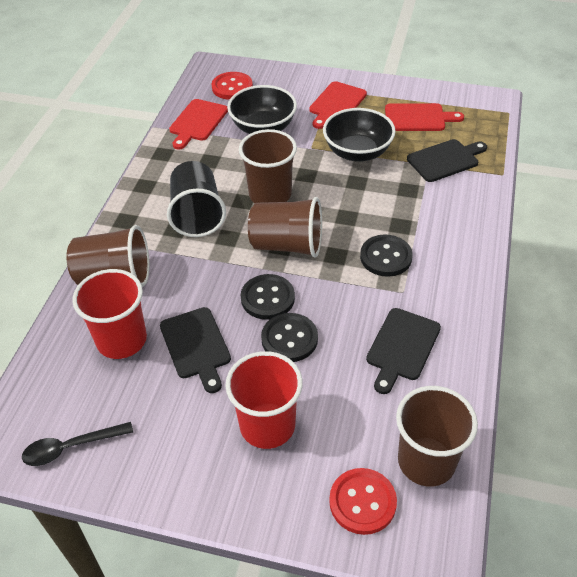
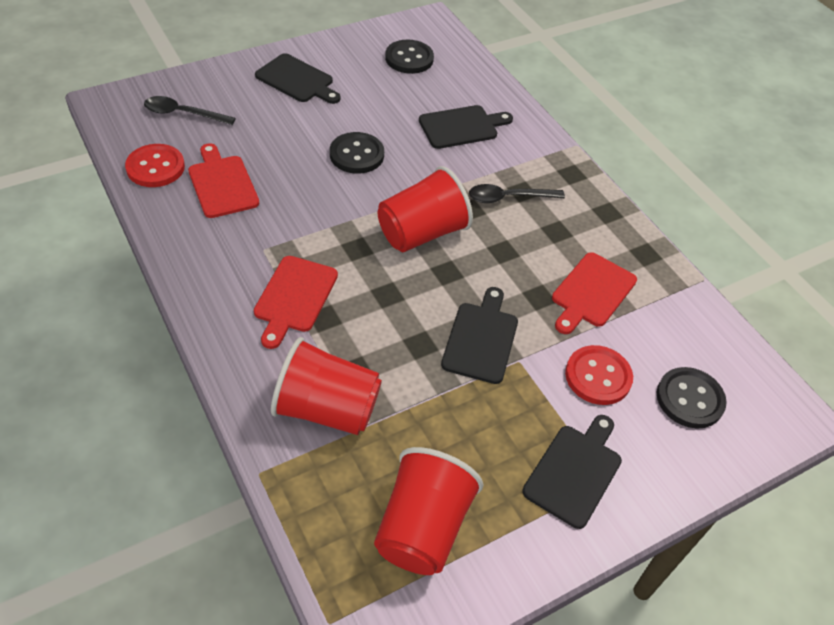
black bowl: 2 -> 0
black cup: 1 -> 0
black cutting board: 3 -> 4
black spoon: 1 -> 2
brown cup: 4 -> 0
red cup: 2 -> 3

